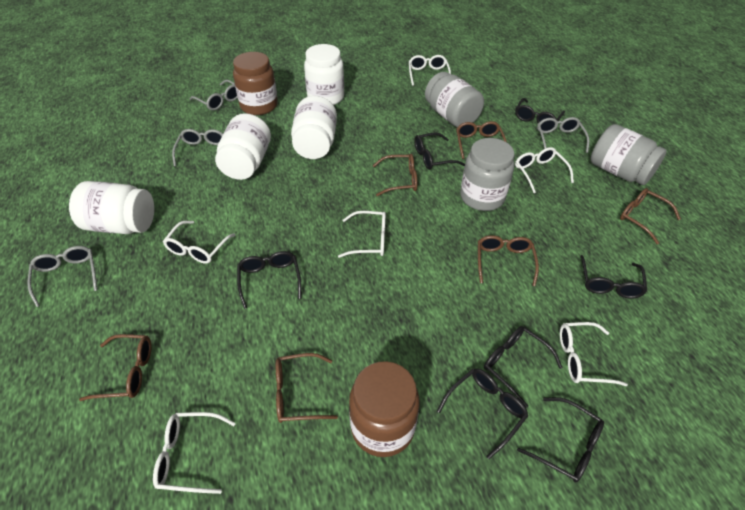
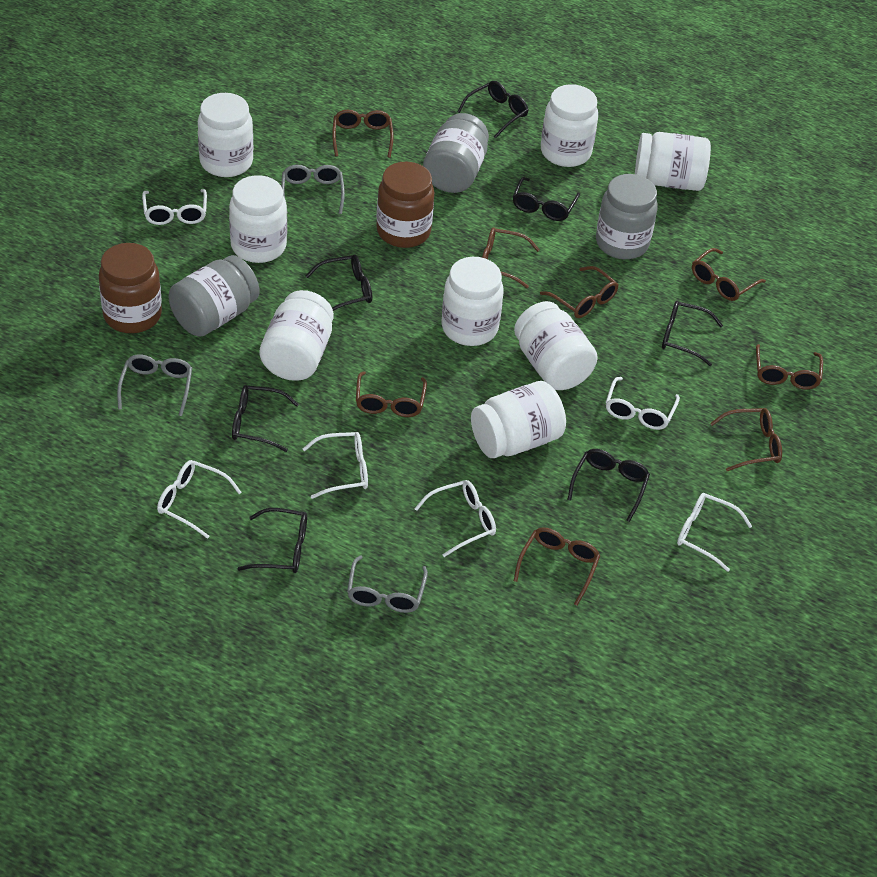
brown glasses: 6 -> 8
grey glasses: 4 -> 3
white jar: 4 -> 8

